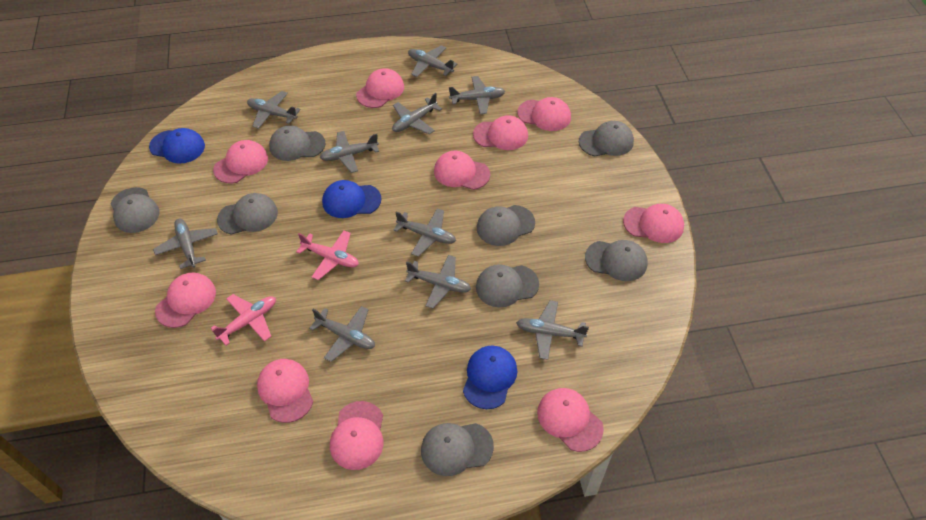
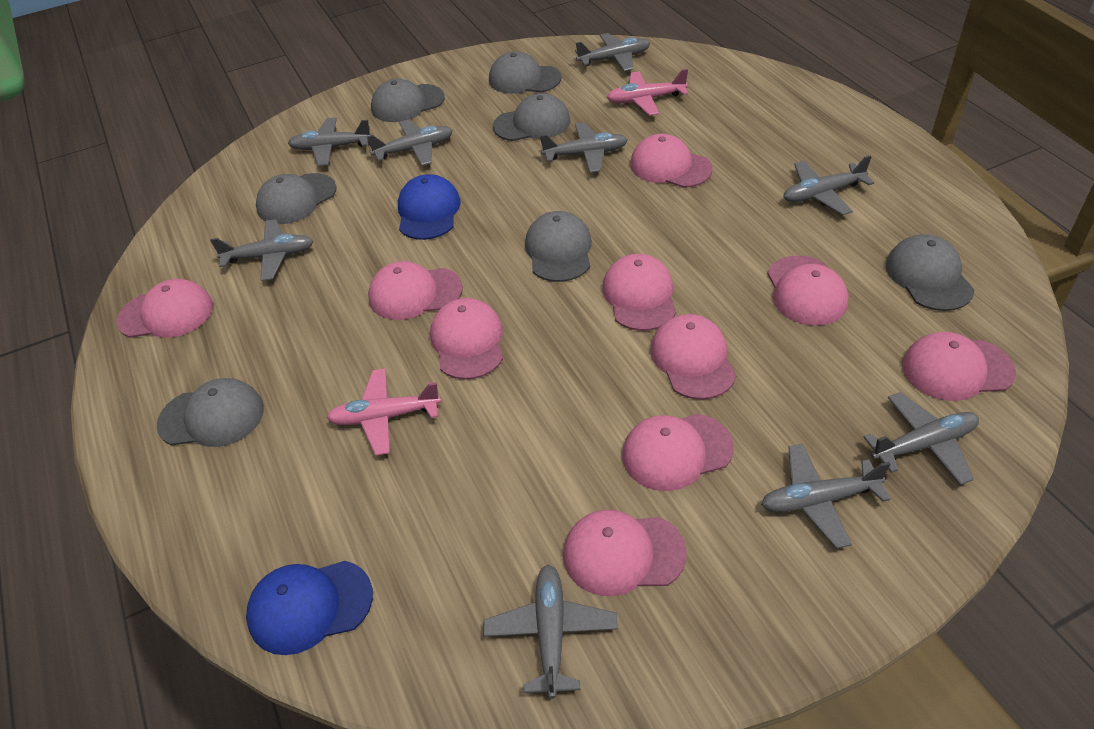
blue cap: 3 -> 2
grey cap: 8 -> 7
grey plane: 10 -> 9

